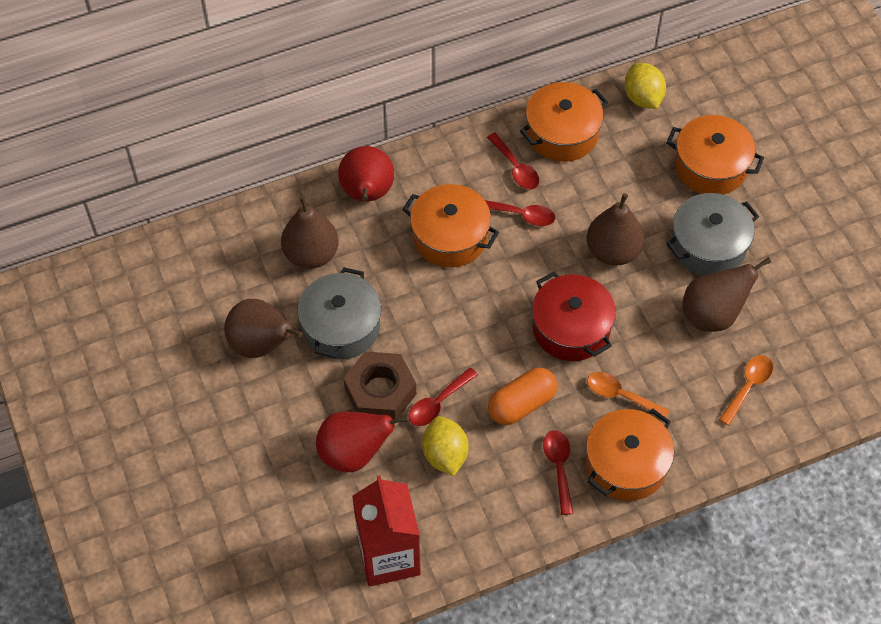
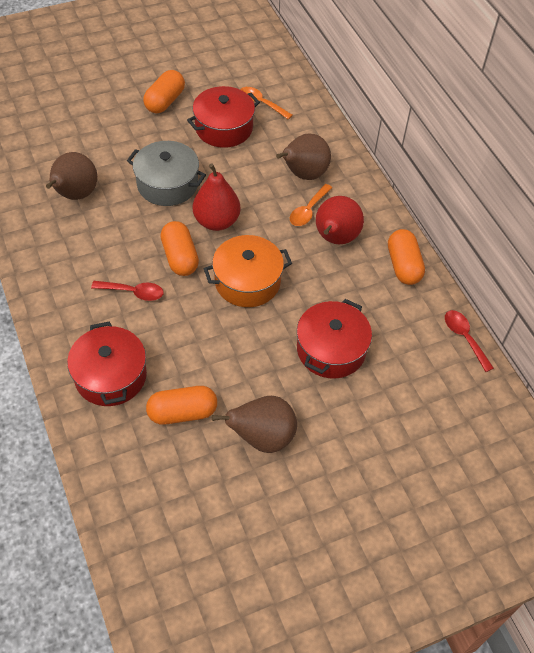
brown nut: 1 -> 0
brown pear: 4 -> 3
grey pot: 2 -> 1
orange capsule: 1 -> 4
orange pot: 4 -> 1
red carton: 1 -> 0
red pot: 1 -> 3
red spoon: 4 -> 2
yellow lemon: 2 -> 0

